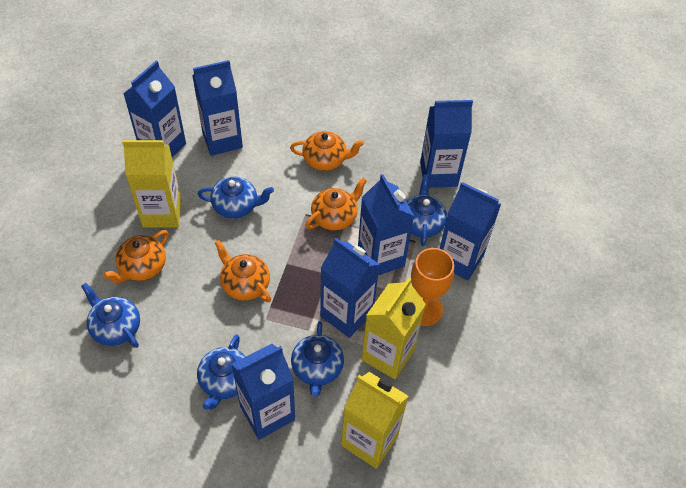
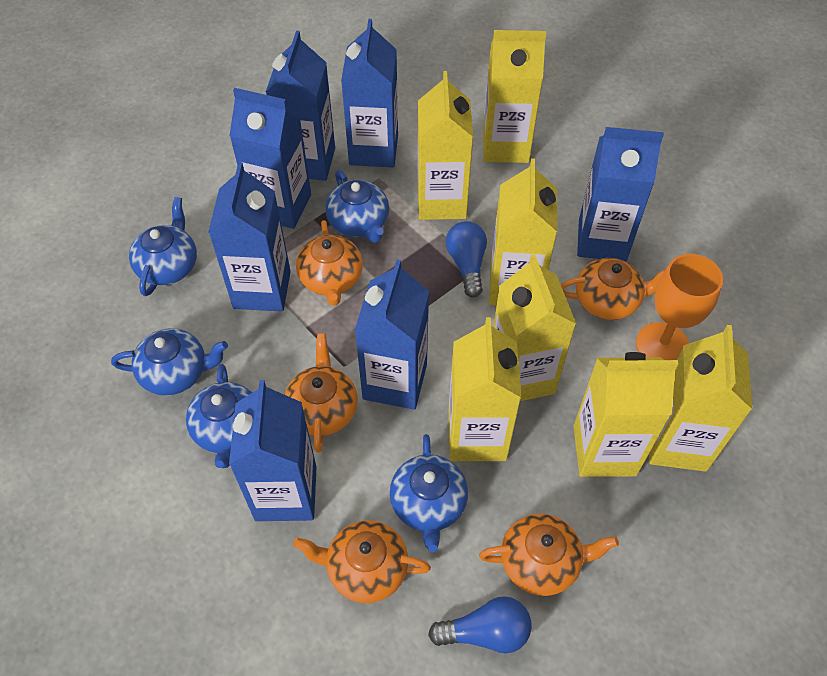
blue light bulb: 0 -> 2
orange teapot: 4 -> 5
yellow carton: 3 -> 7

